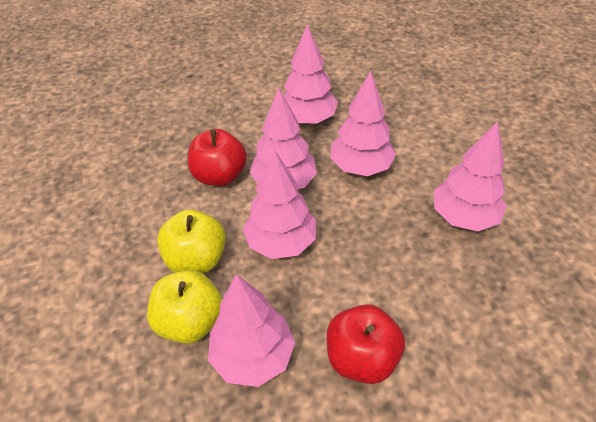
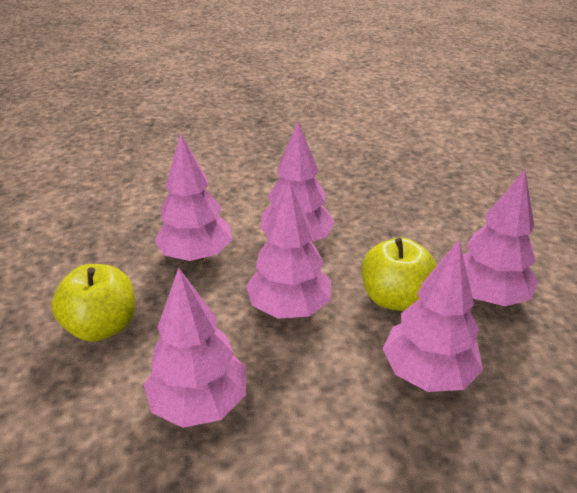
red apple: 2 -> 0

